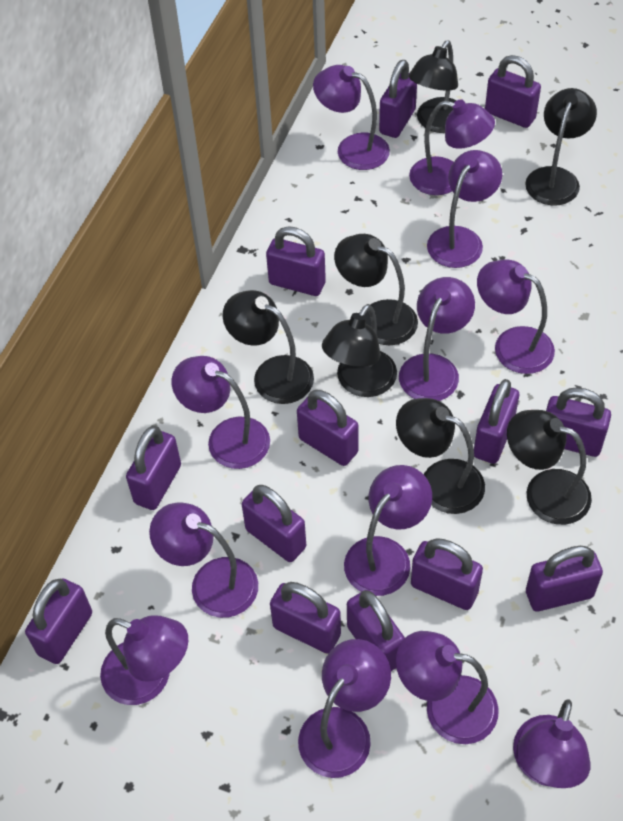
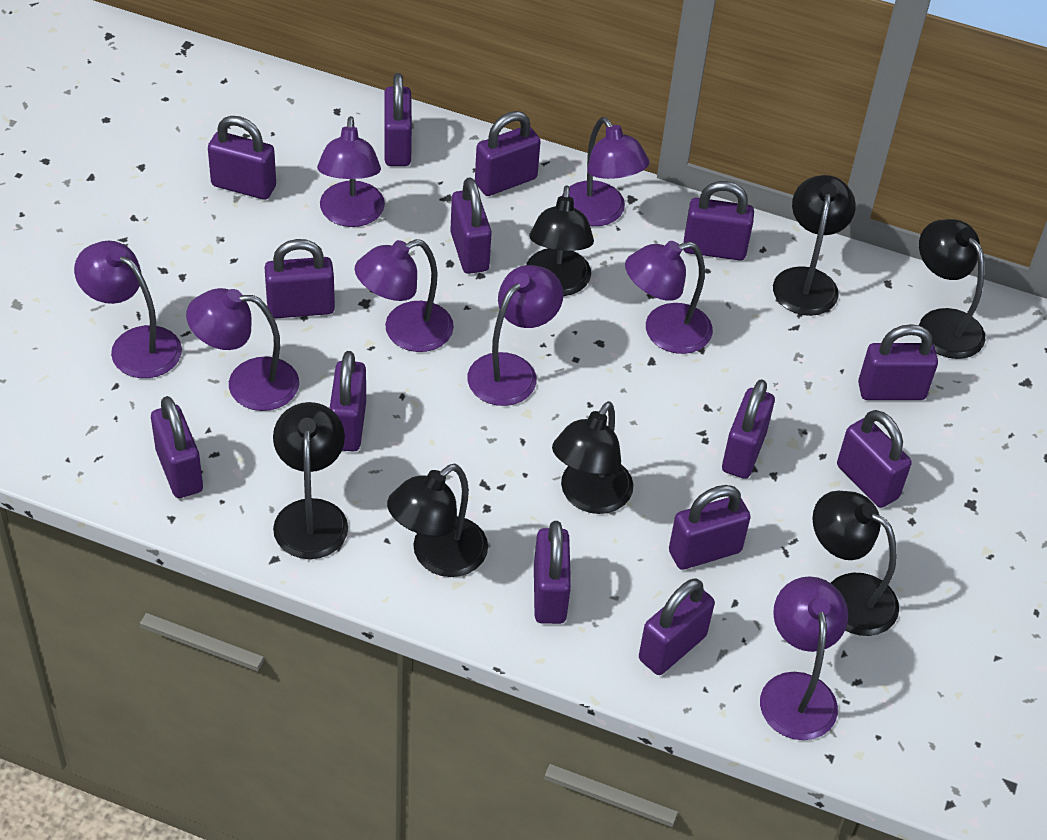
purple lamp: 12 -> 8
purple padlock: 13 -> 14

